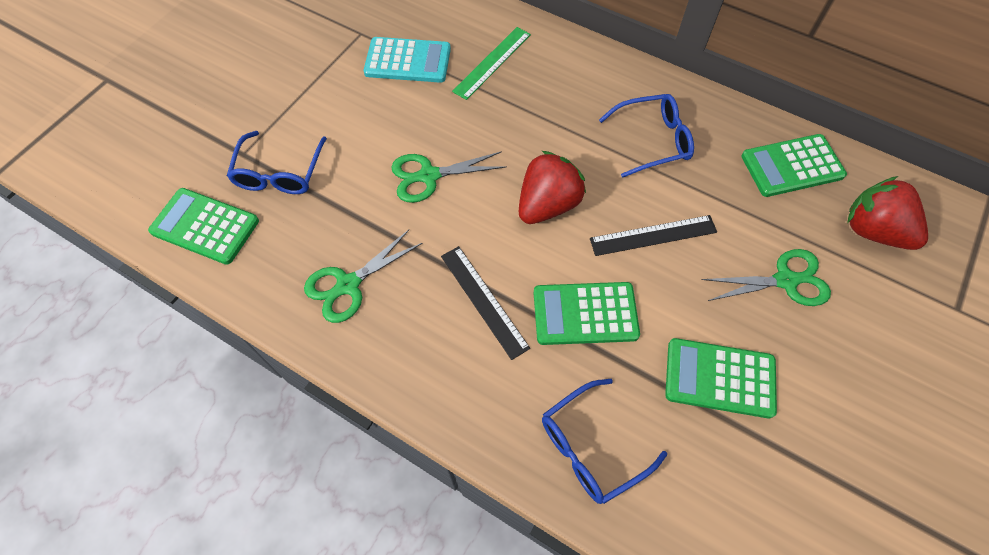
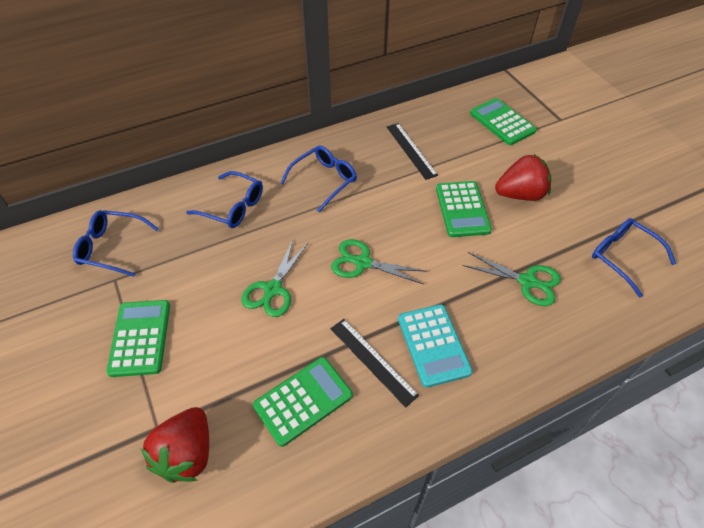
blue glasses: 3 -> 4
green ruler: 1 -> 0

